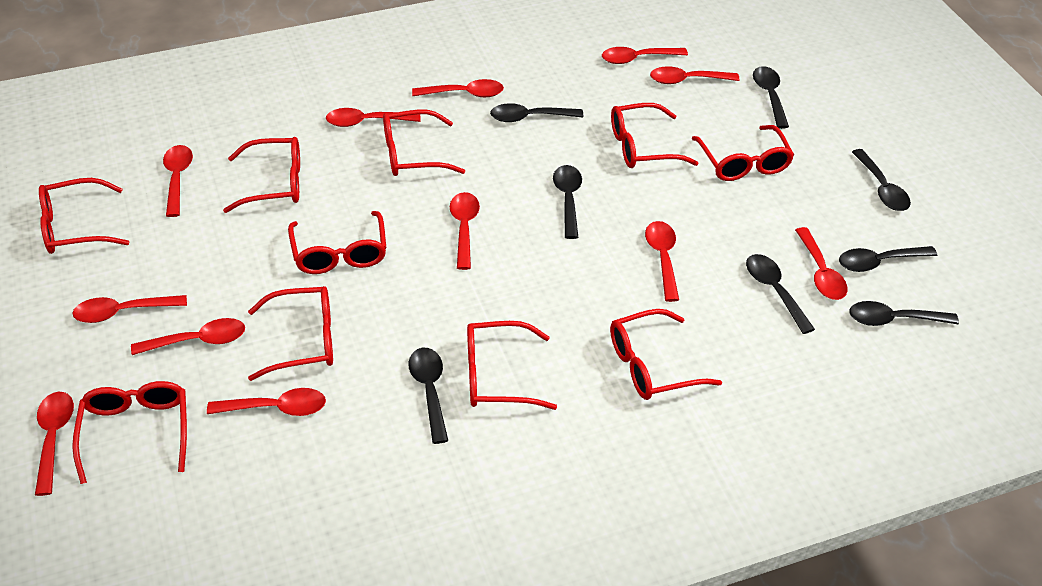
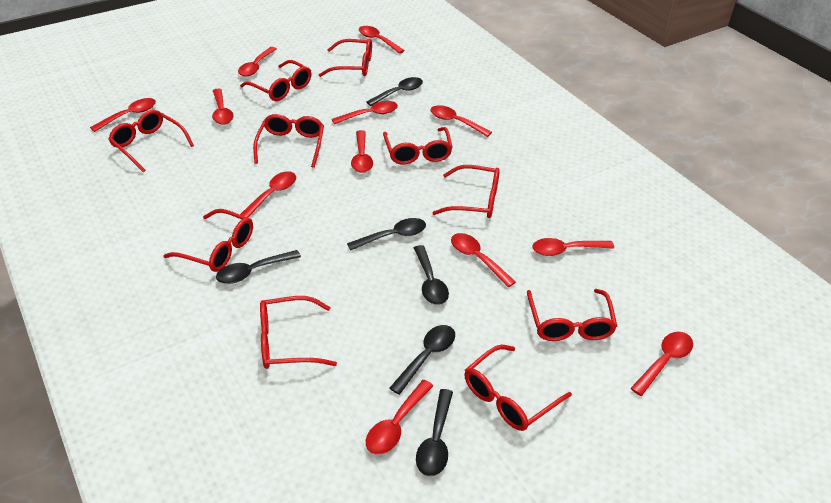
black spoon: 8 -> 6

